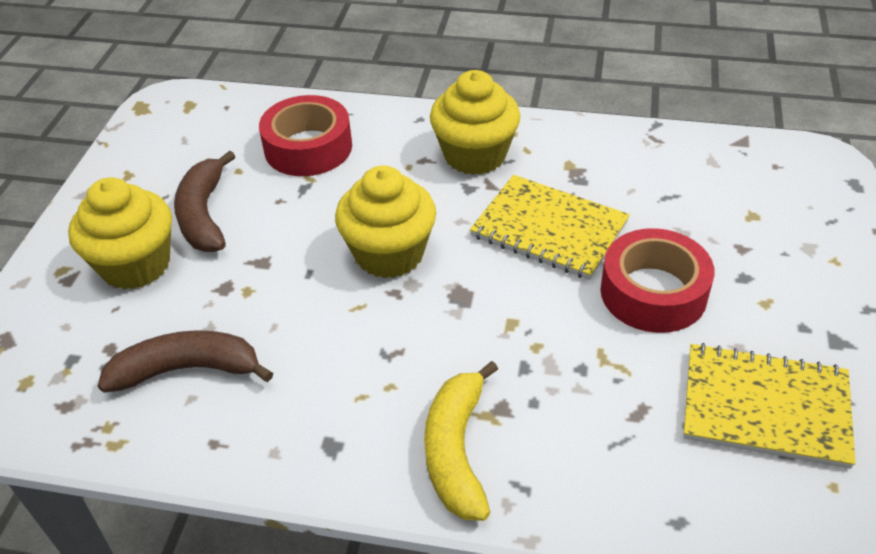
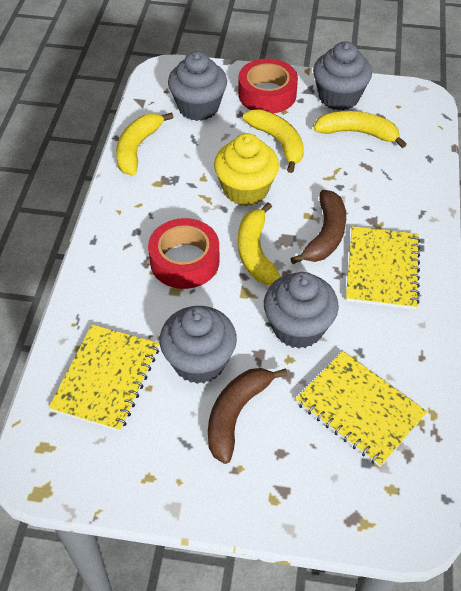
grey cupcake: 0 -> 4
yellow banana: 1 -> 4
yellow cupcake: 3 -> 1
yellow notebook: 2 -> 3

